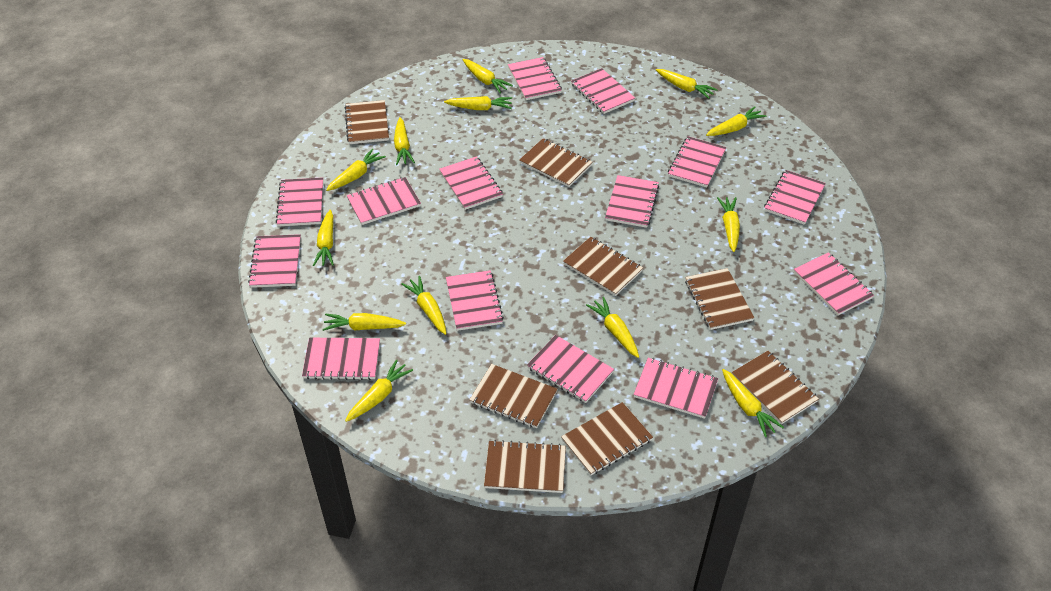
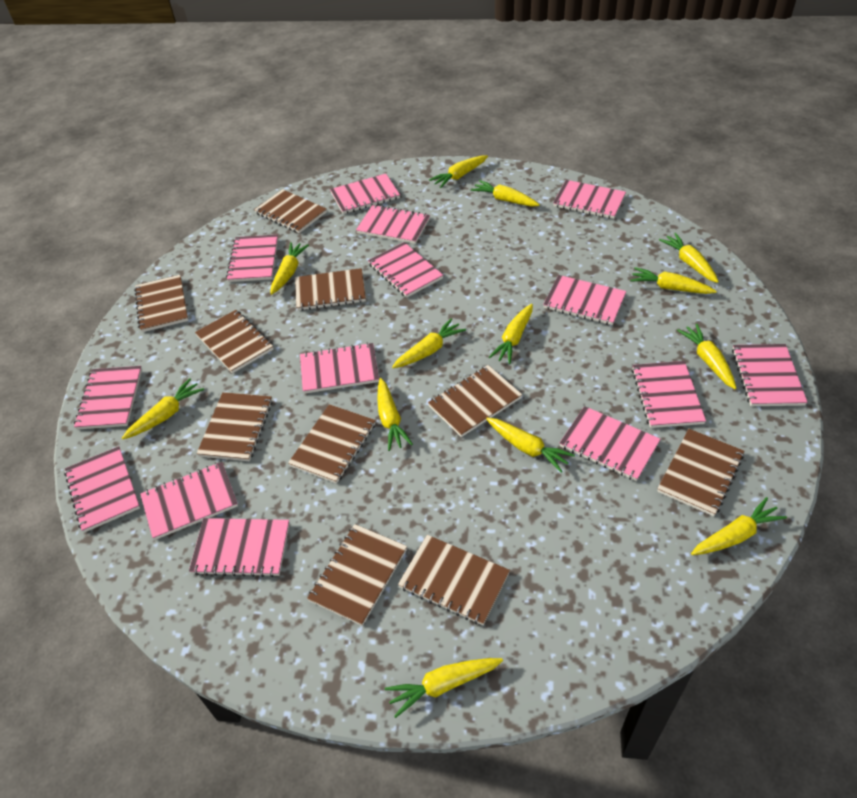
brown notebook: 8 -> 10

